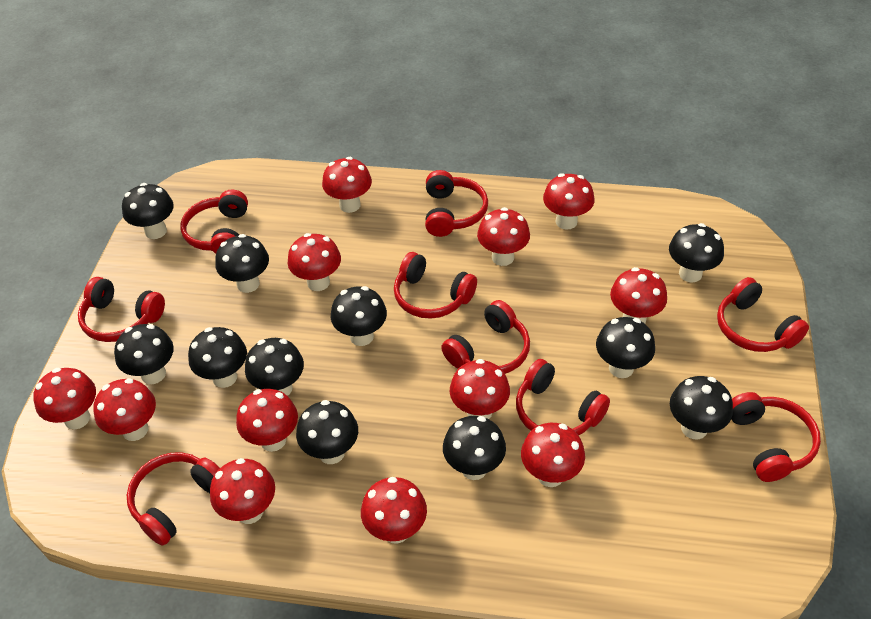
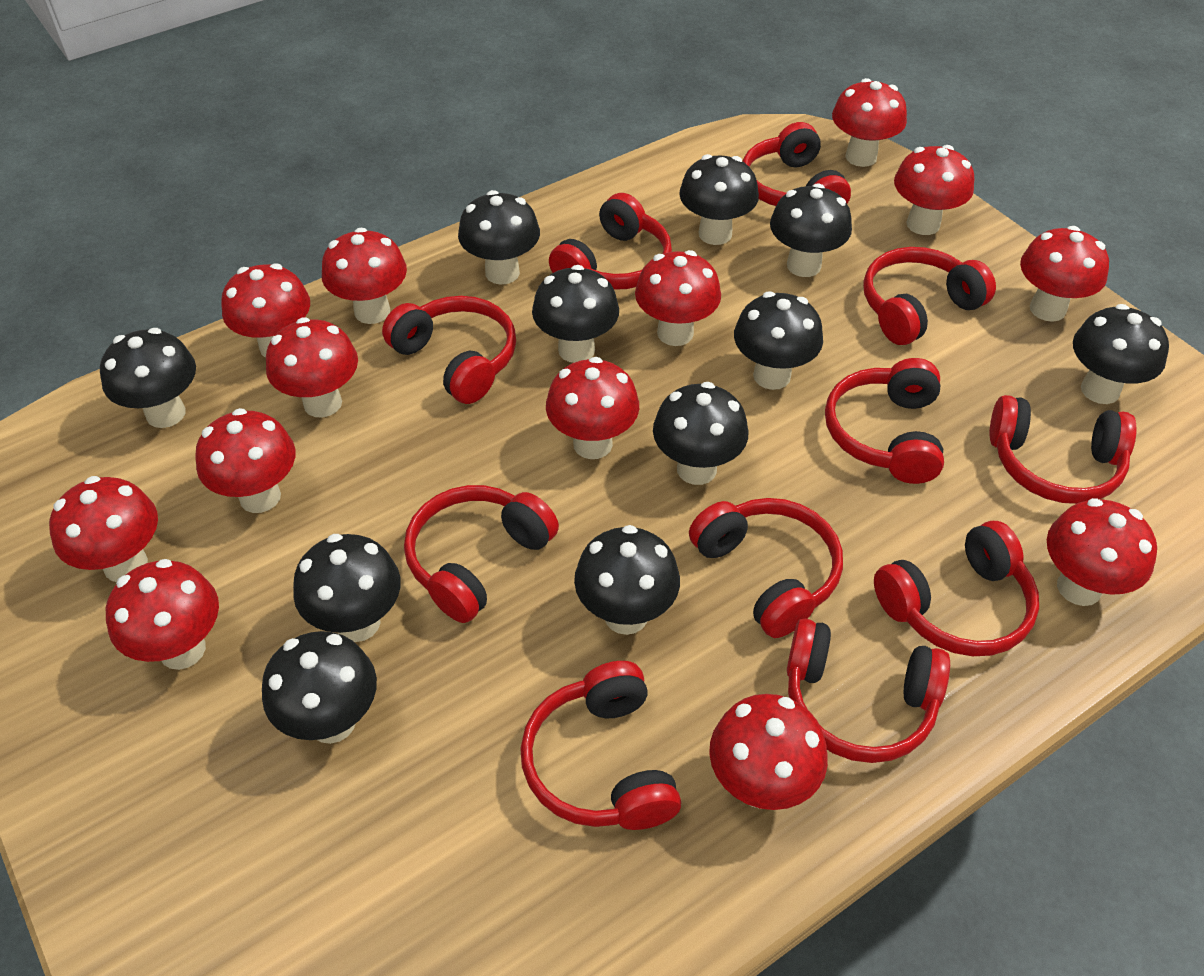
red headphones: 9 -> 11
red mushroom: 12 -> 13

